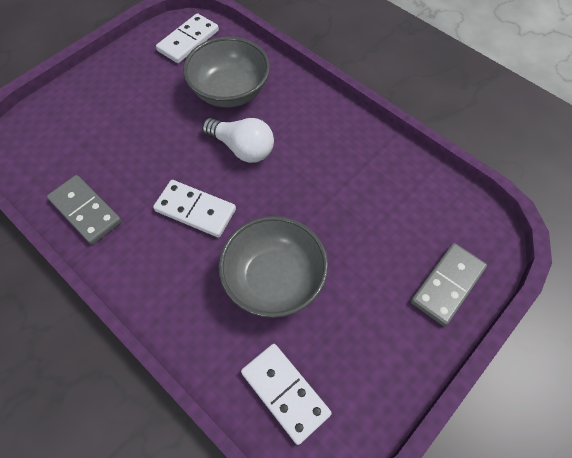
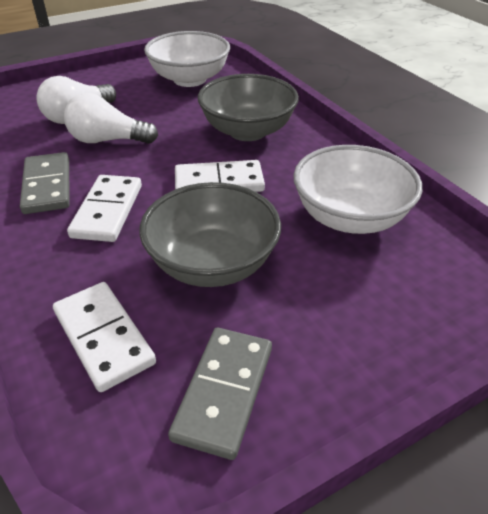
white bowl: 0 -> 2
white light bulb: 1 -> 2

